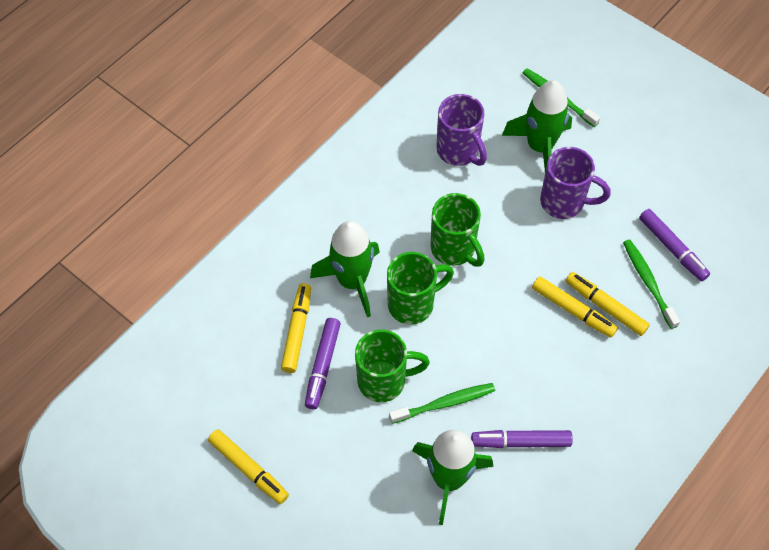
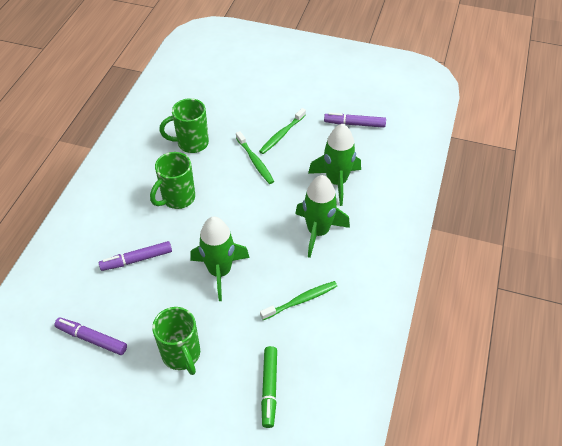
green marker: 0 -> 1
purple mug: 2 -> 0
yellow marker: 4 -> 0

